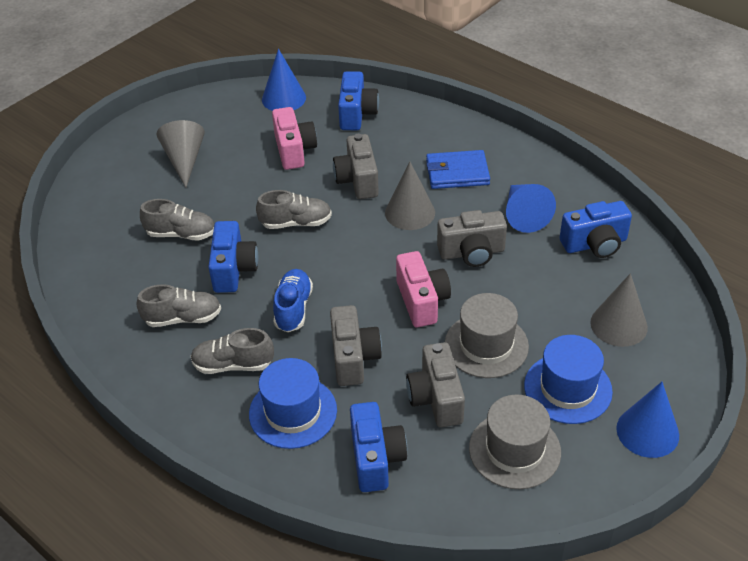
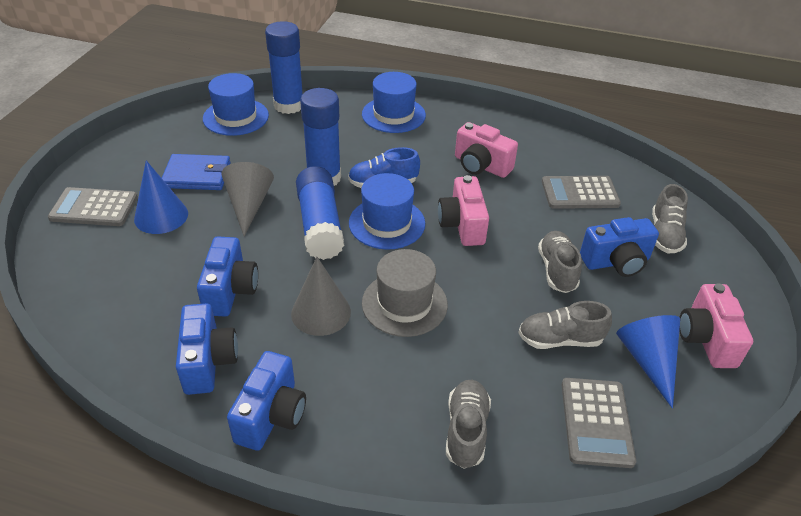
blue cone: 3 -> 2
blue glue stick: 0 -> 3
blue hat: 2 -> 3
grey calculator: 0 -> 3
grey camera: 4 -> 0
grey cone: 3 -> 2
grey hat: 2 -> 1
pink camera: 2 -> 3

